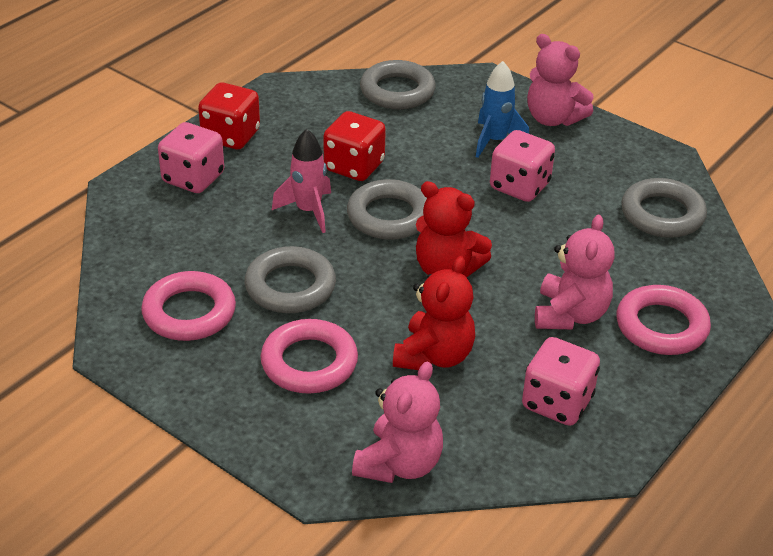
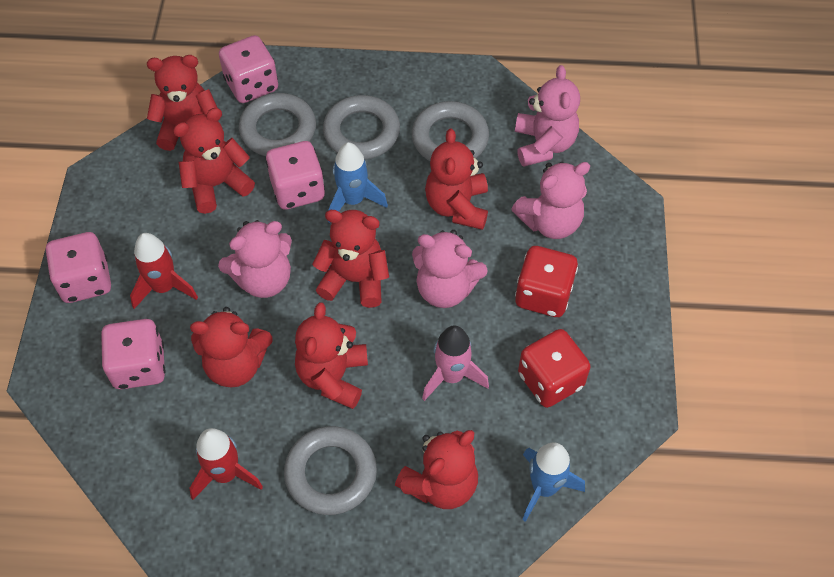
blue rocket: 1 -> 2
pink dice: 3 -> 4
pink ring: 3 -> 0
pink teddy bear: 3 -> 4
red rocket: 0 -> 2
red teddy bear: 2 -> 7

